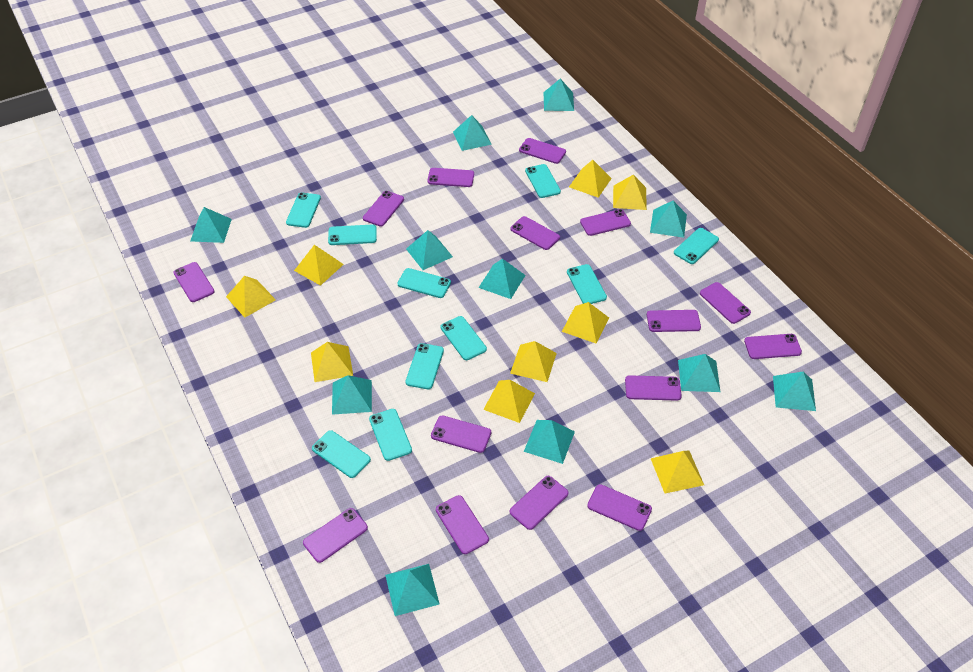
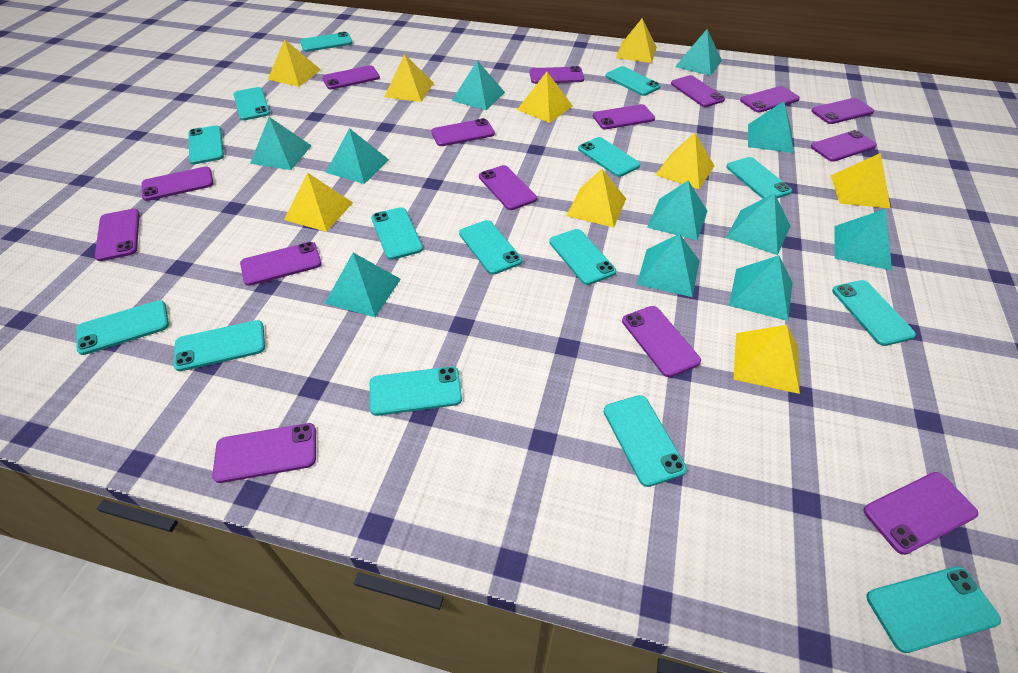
turquoise phone: 10 -> 15

